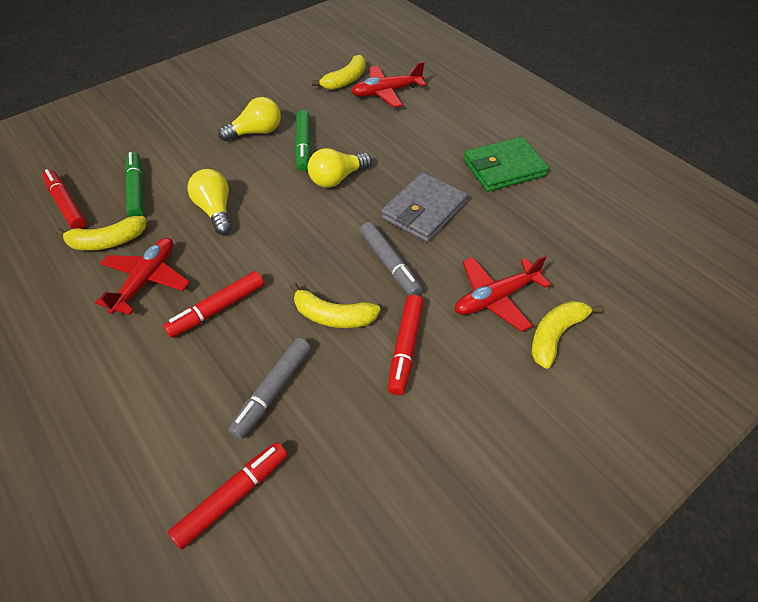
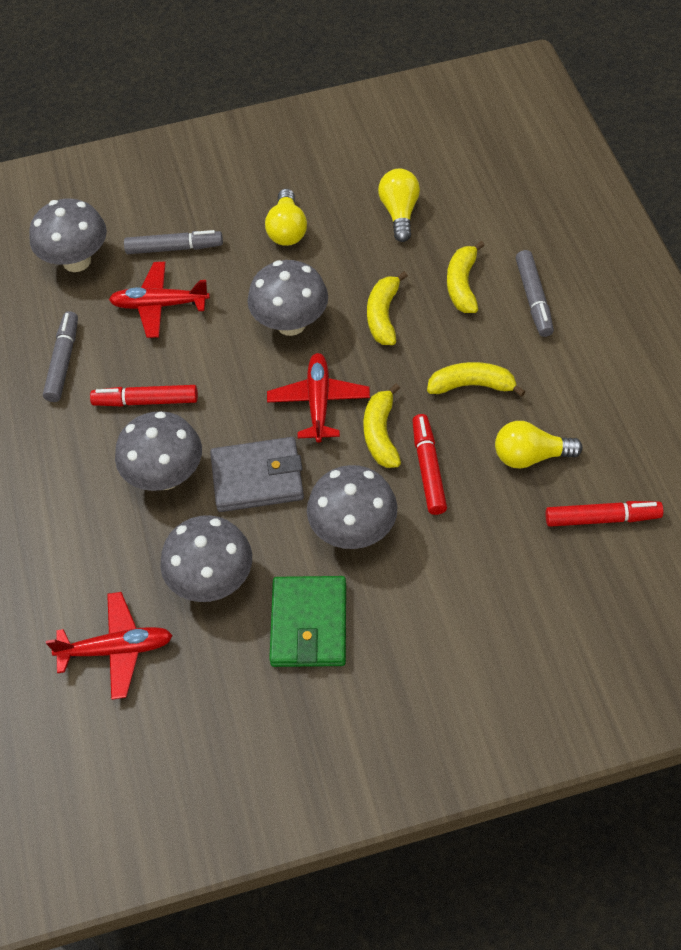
green marker: 2 -> 0
grey marker: 2 -> 3
grey mushroom: 0 -> 5
red marker: 4 -> 3

